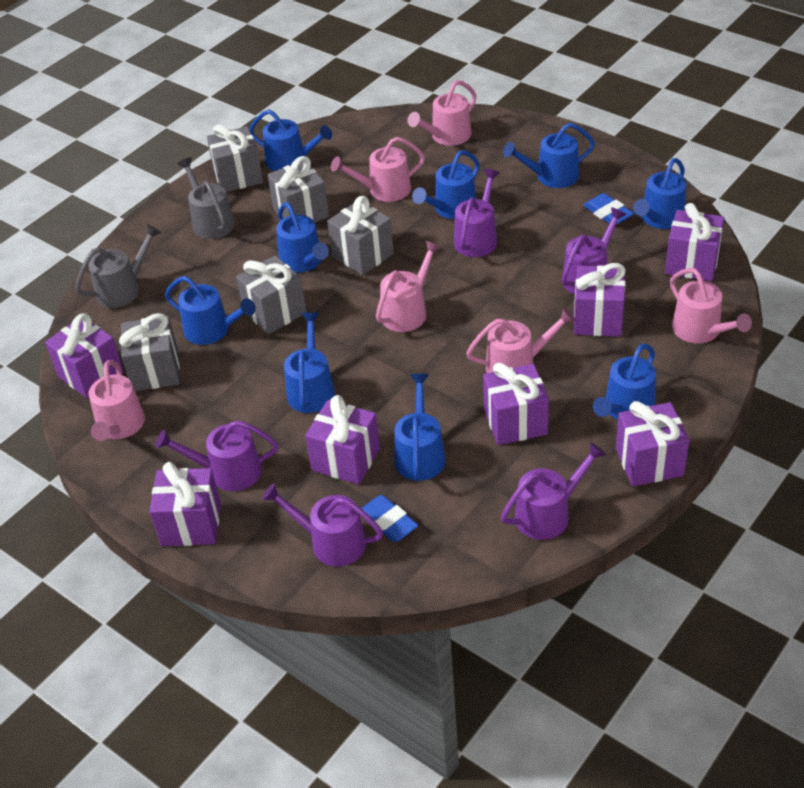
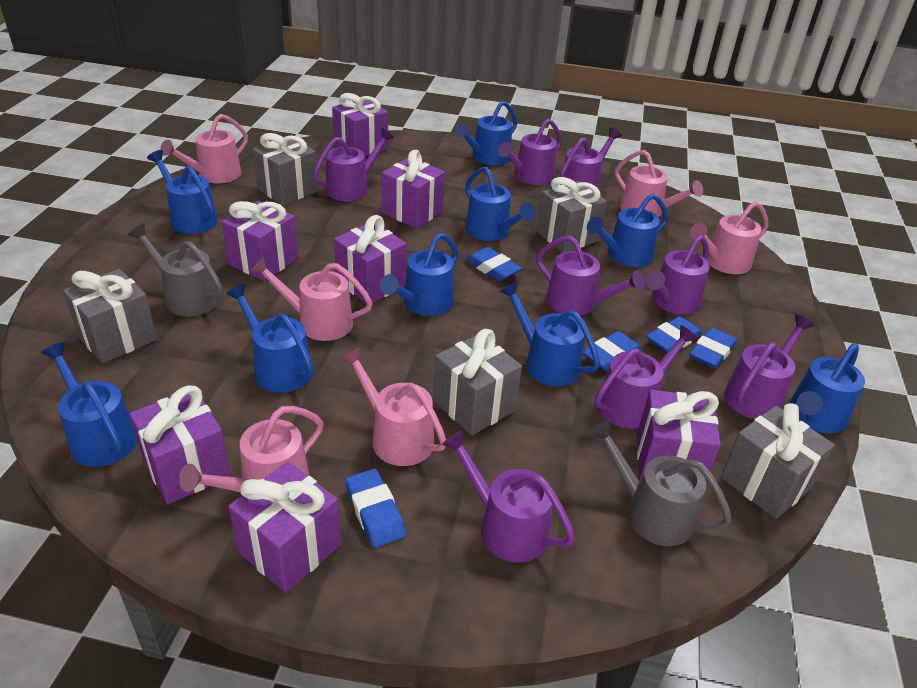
blue eraser: 2 -> 5
purple watering can: 5 -> 8

